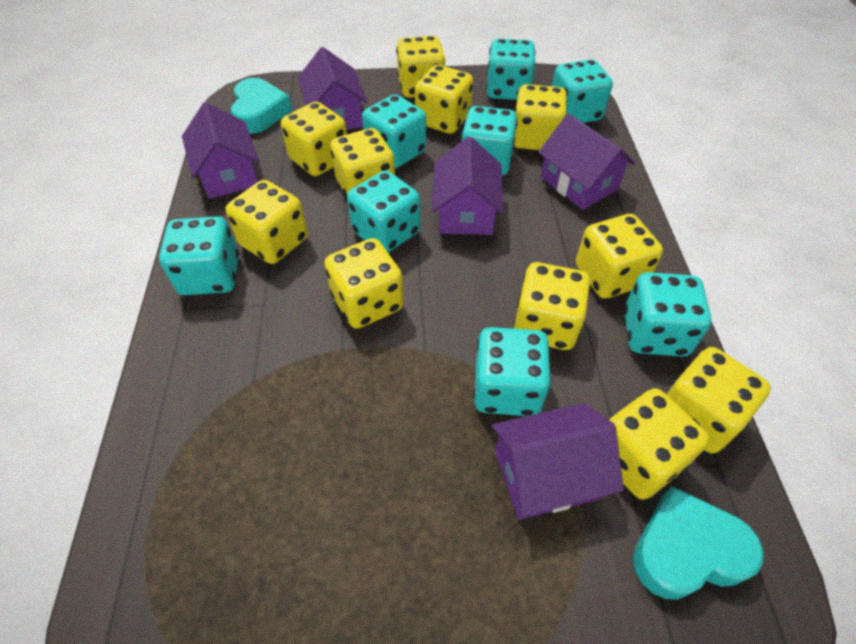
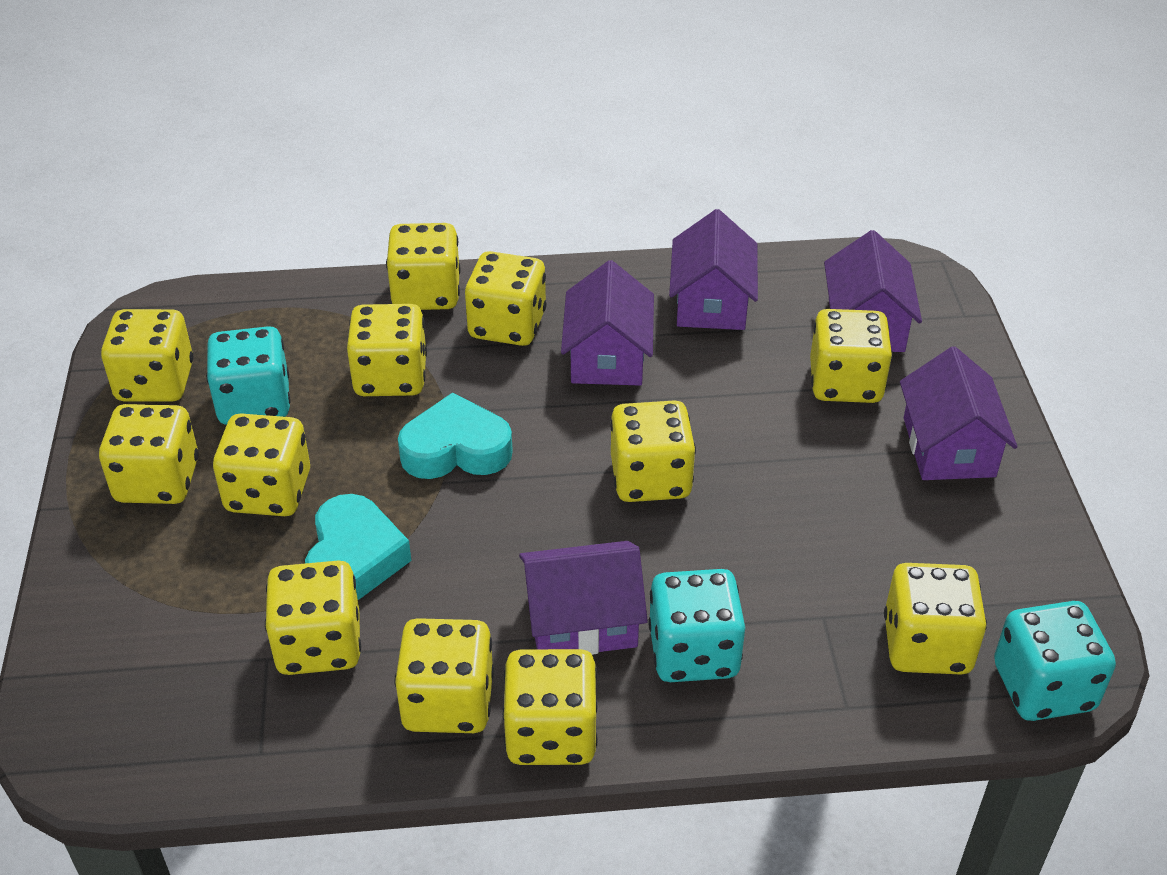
turquoise dice: 8 -> 3
yellow dice: 11 -> 12

